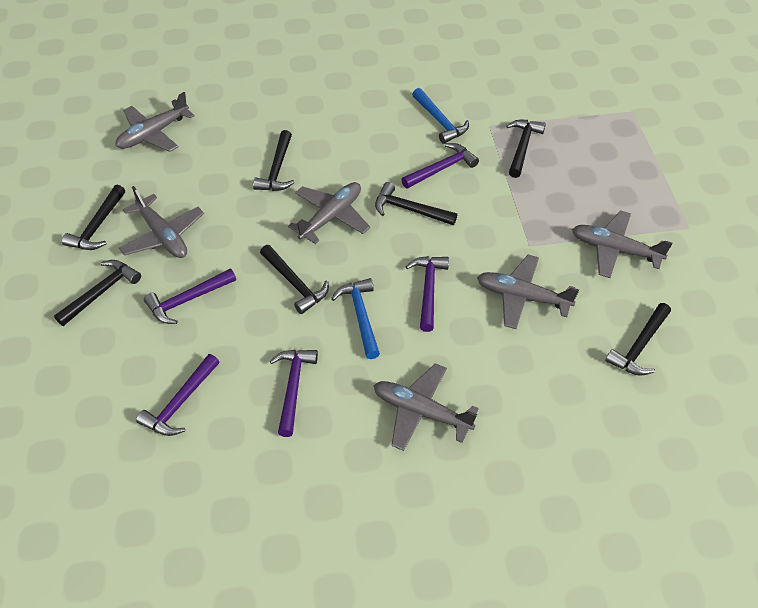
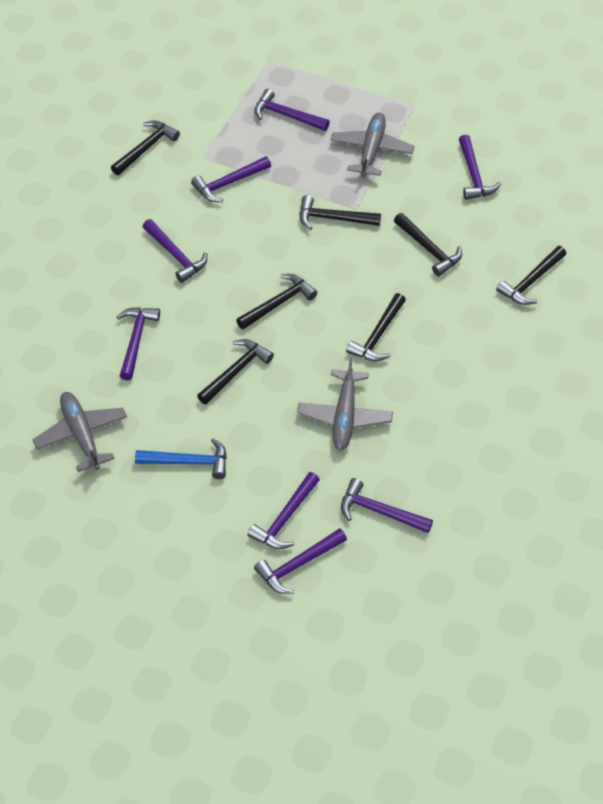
blue hammer: 2 -> 1
grey plane: 6 -> 3
purple hammer: 5 -> 8

